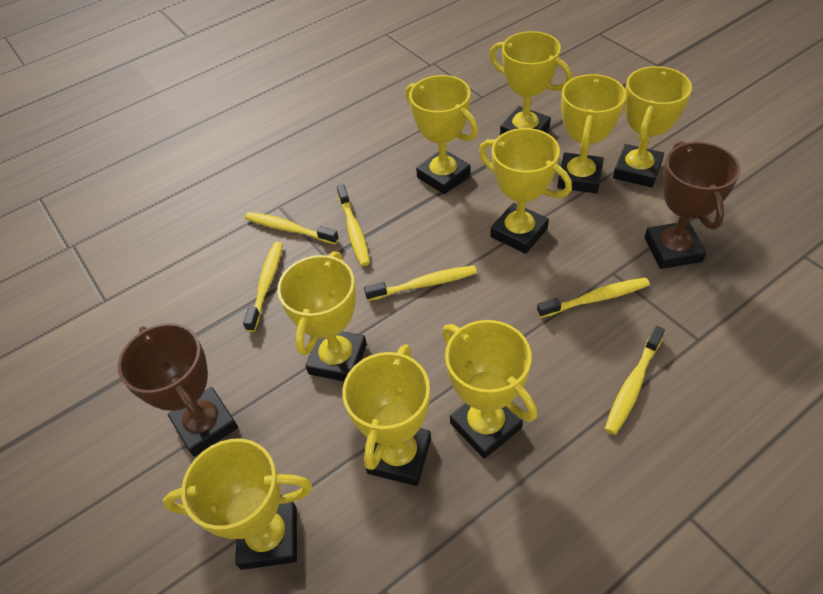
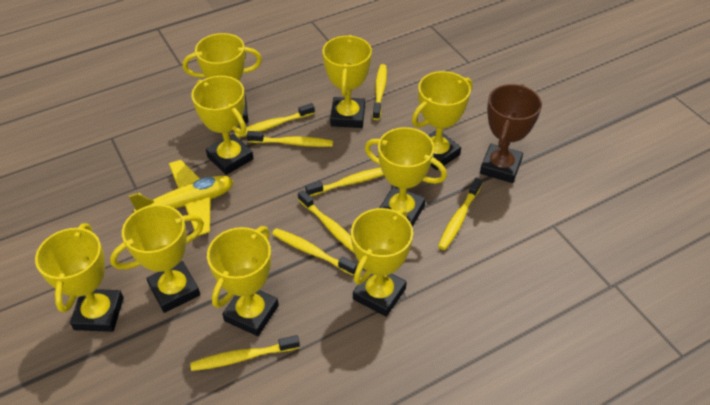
brown trophy: 2 -> 1
yellow plane: 0 -> 1
yellow toothbrush: 6 -> 8

